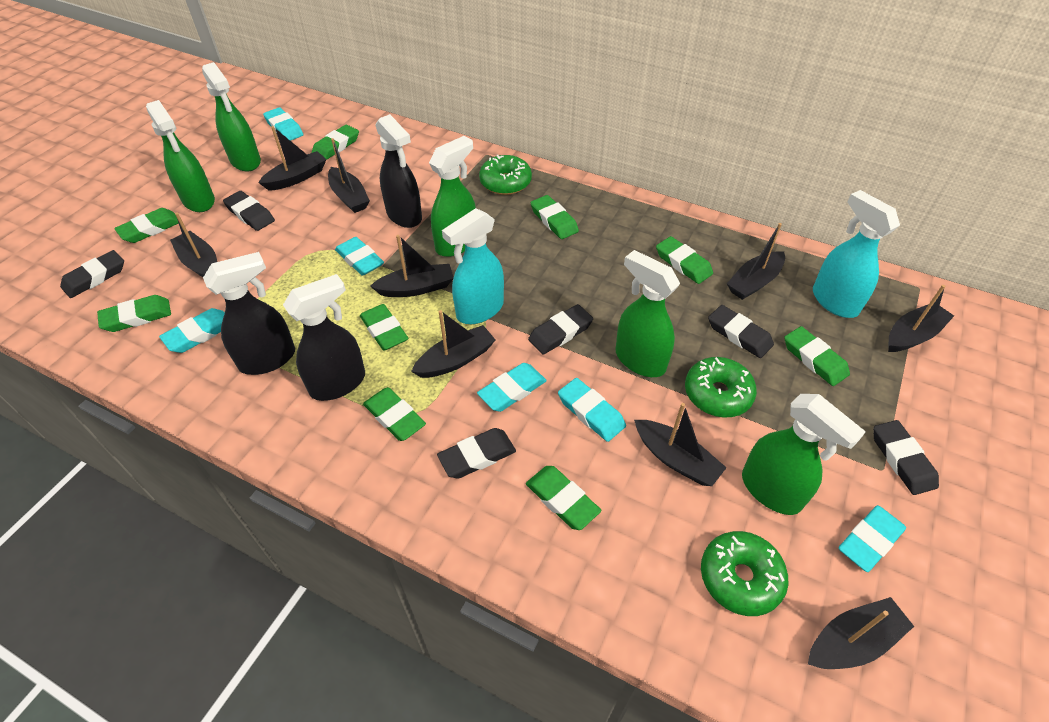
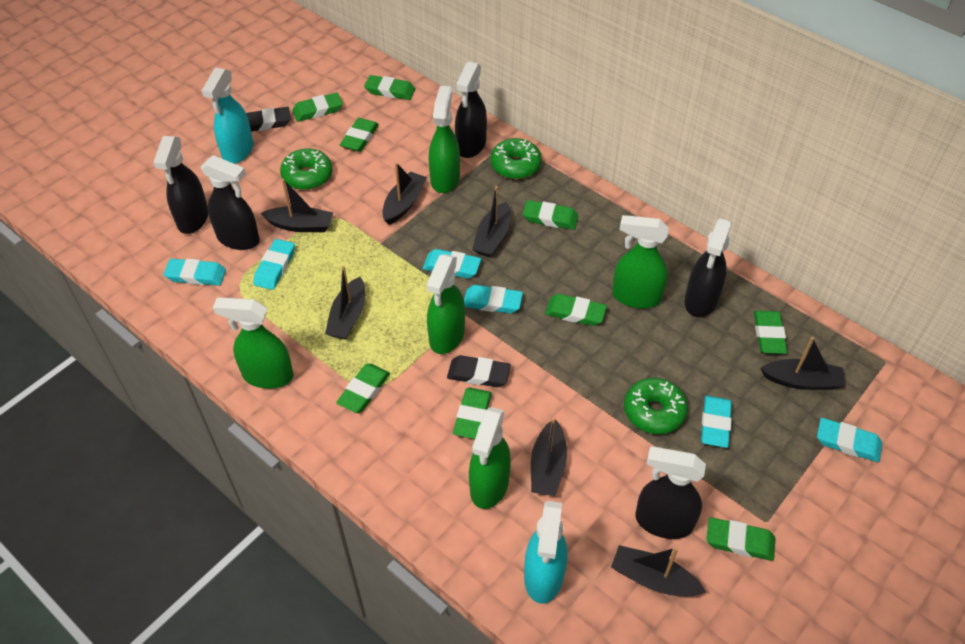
black boat: 9 -> 7
black eraser: 6 -> 2
black spray bottle: 3 -> 5

